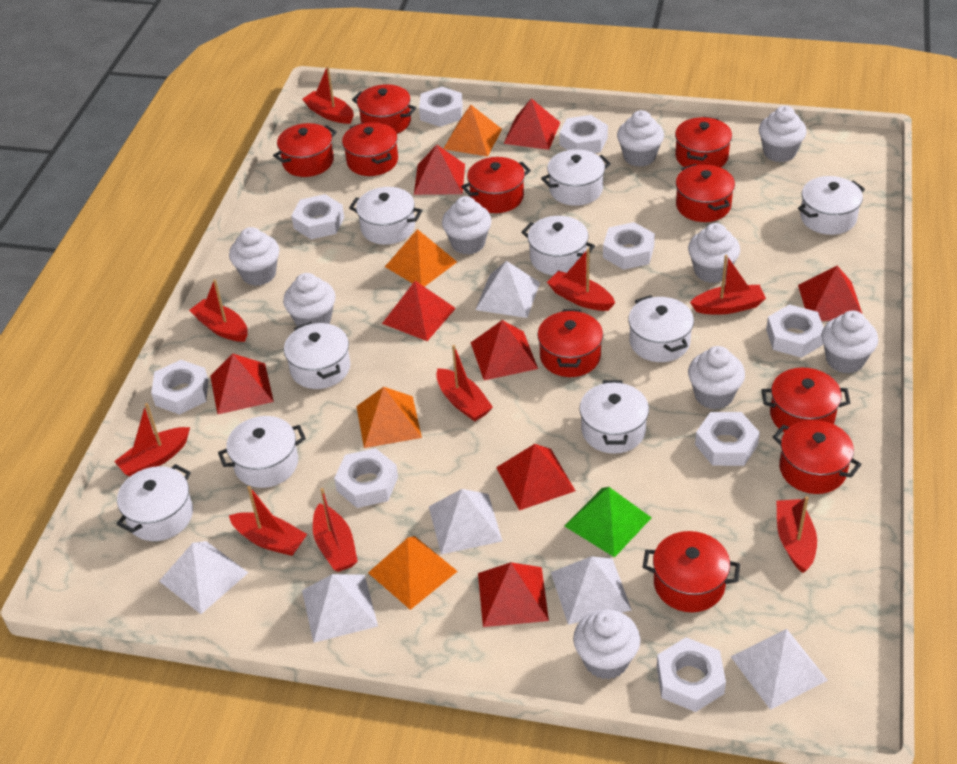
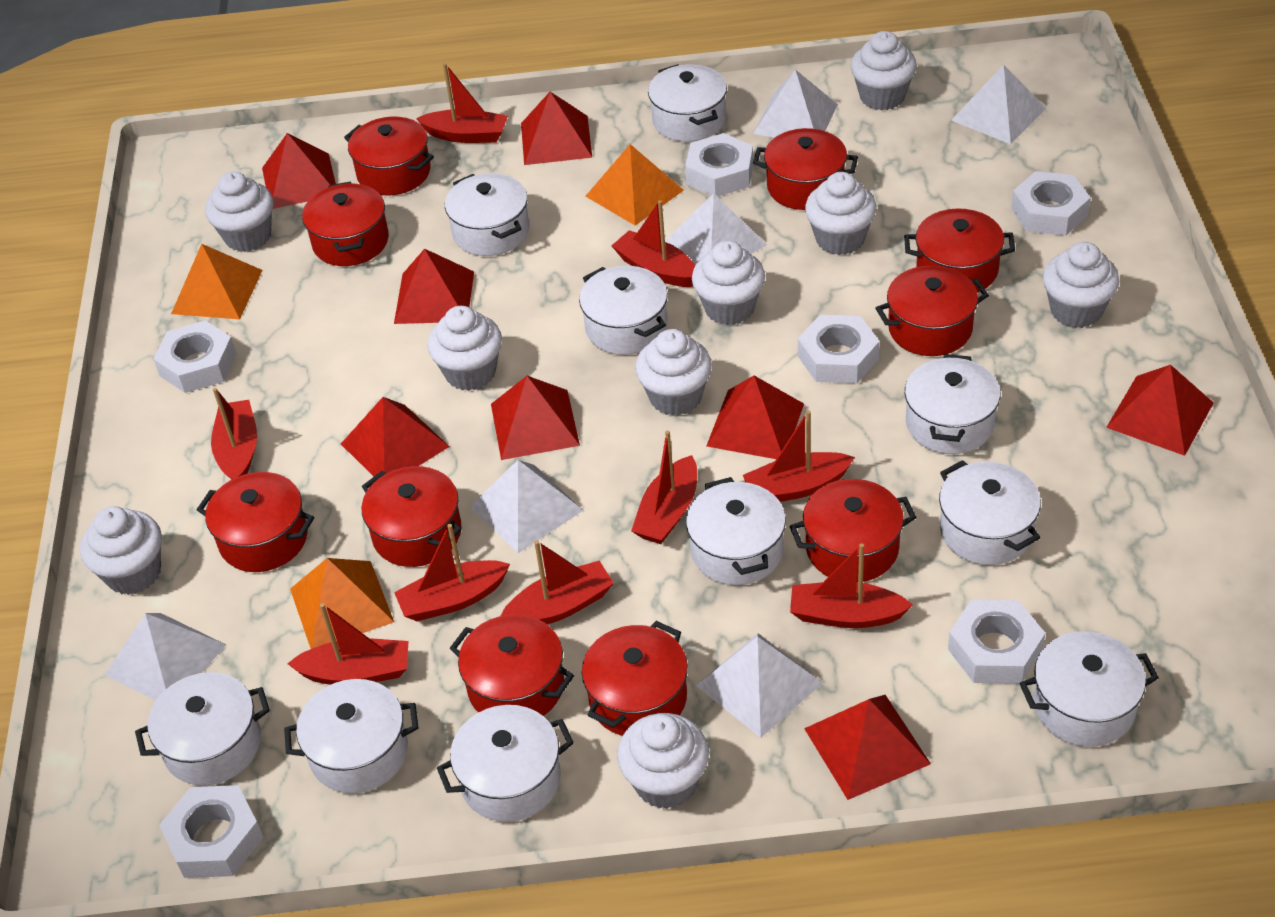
green pyramid: 1 -> 0
orange pyramid: 4 -> 3
white nut: 9 -> 6
white pot: 9 -> 10

